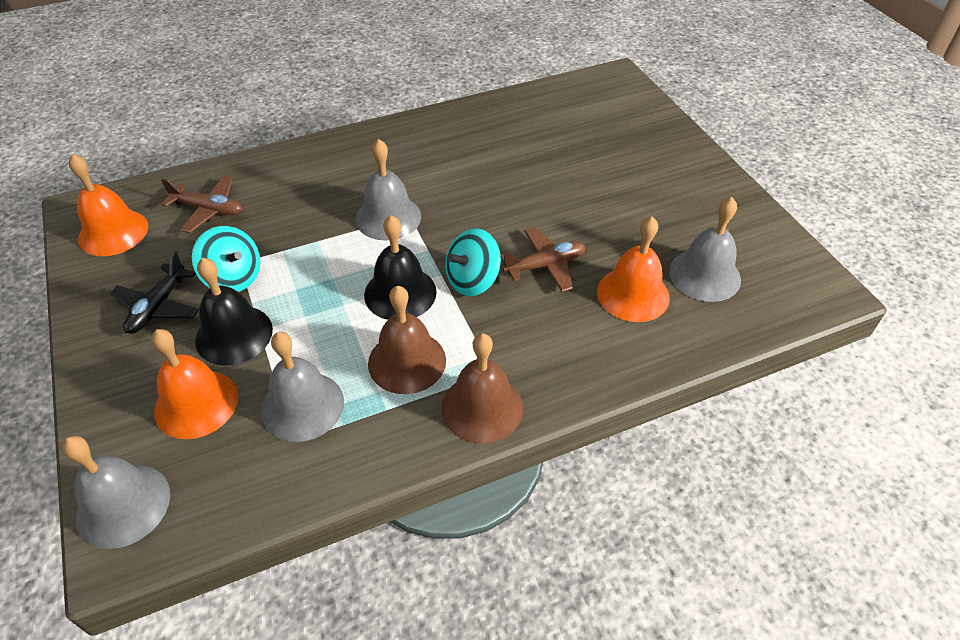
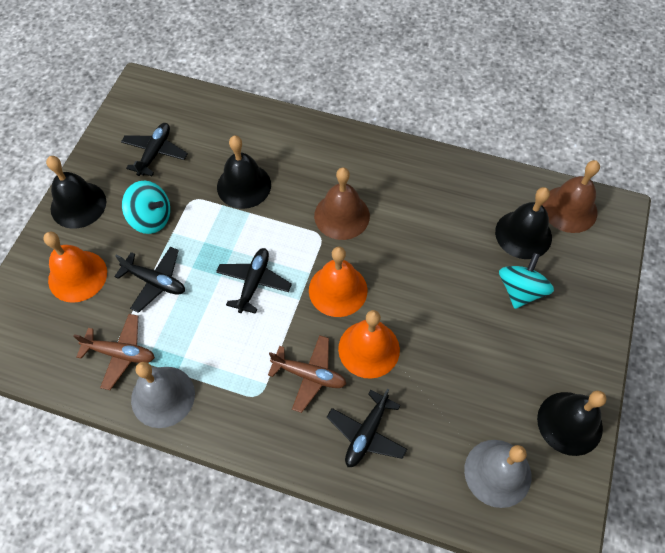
black bell: 2 -> 4
black plane: 1 -> 4
grey bell: 4 -> 2

